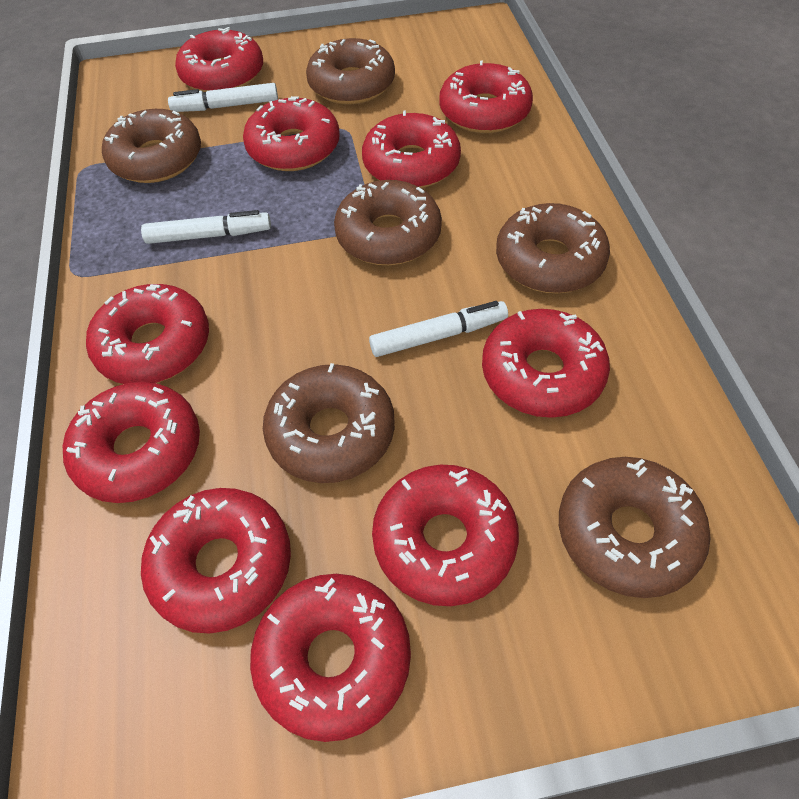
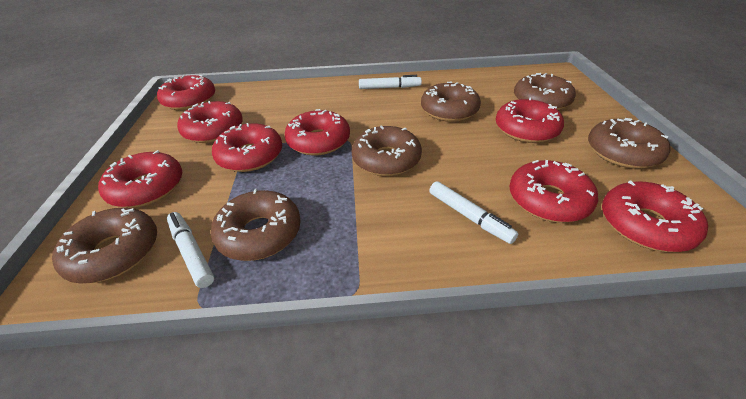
red donut: 10 -> 8

